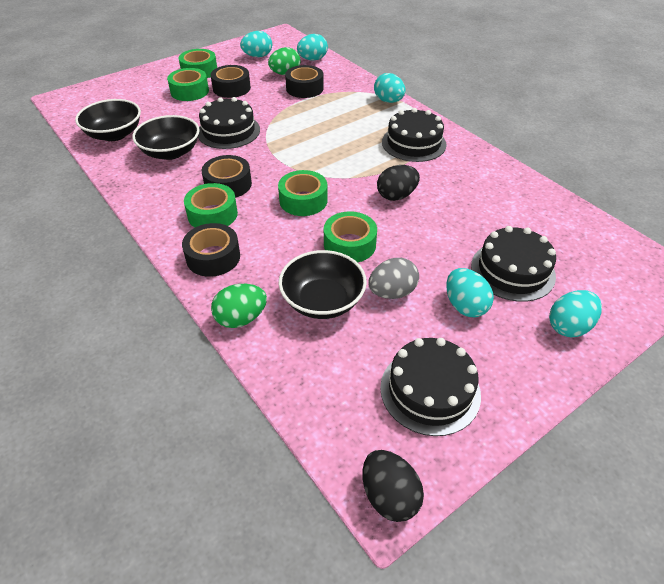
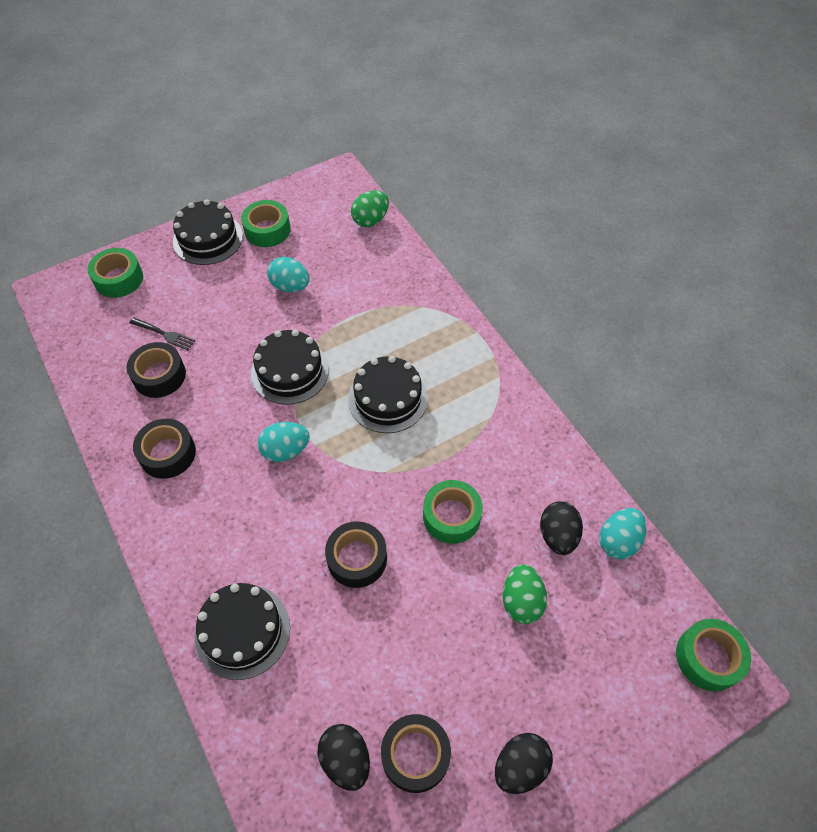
black bowl: 3 -> 0
black egg: 2 -> 3
black fork: 0 -> 1
green tape: 5 -> 4
grey egg: 1 -> 0
turquoise egg: 5 -> 3

